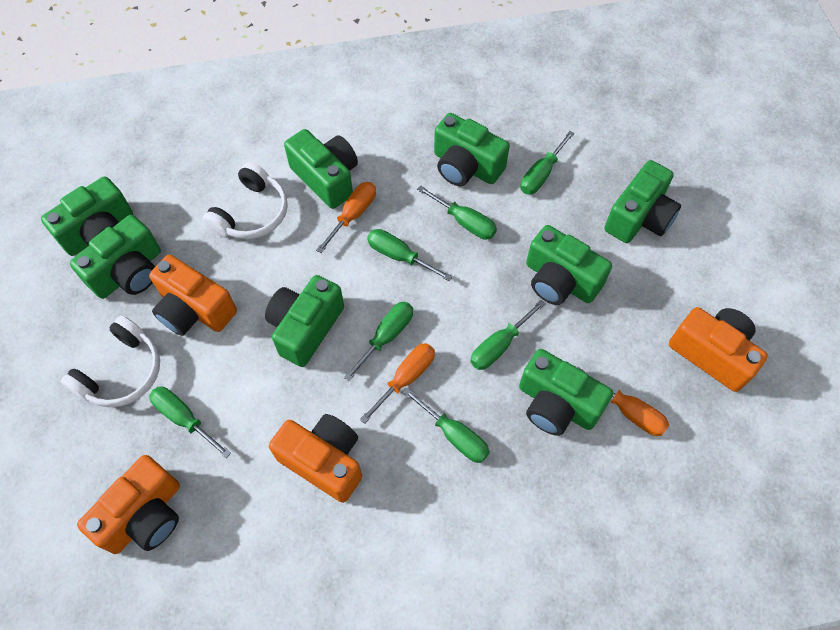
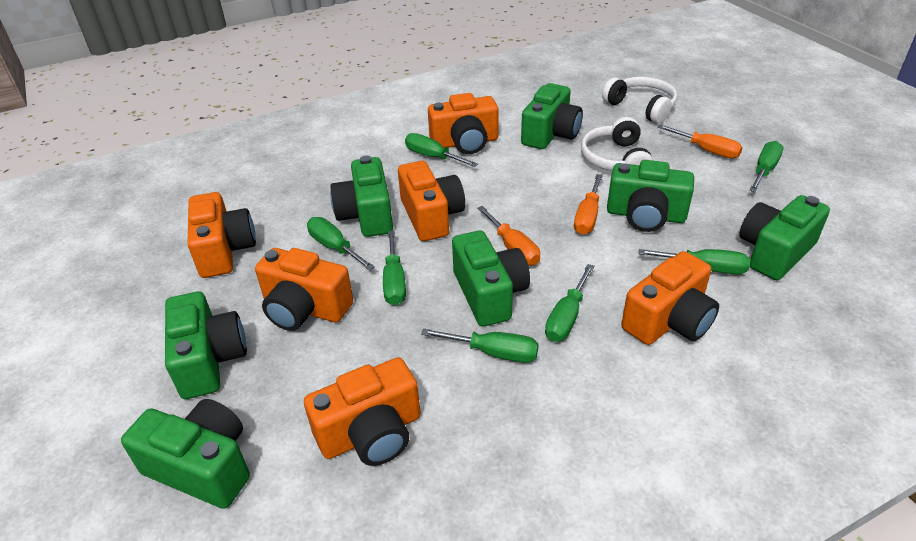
green camera: 8 -> 7
orange camera: 4 -> 6

